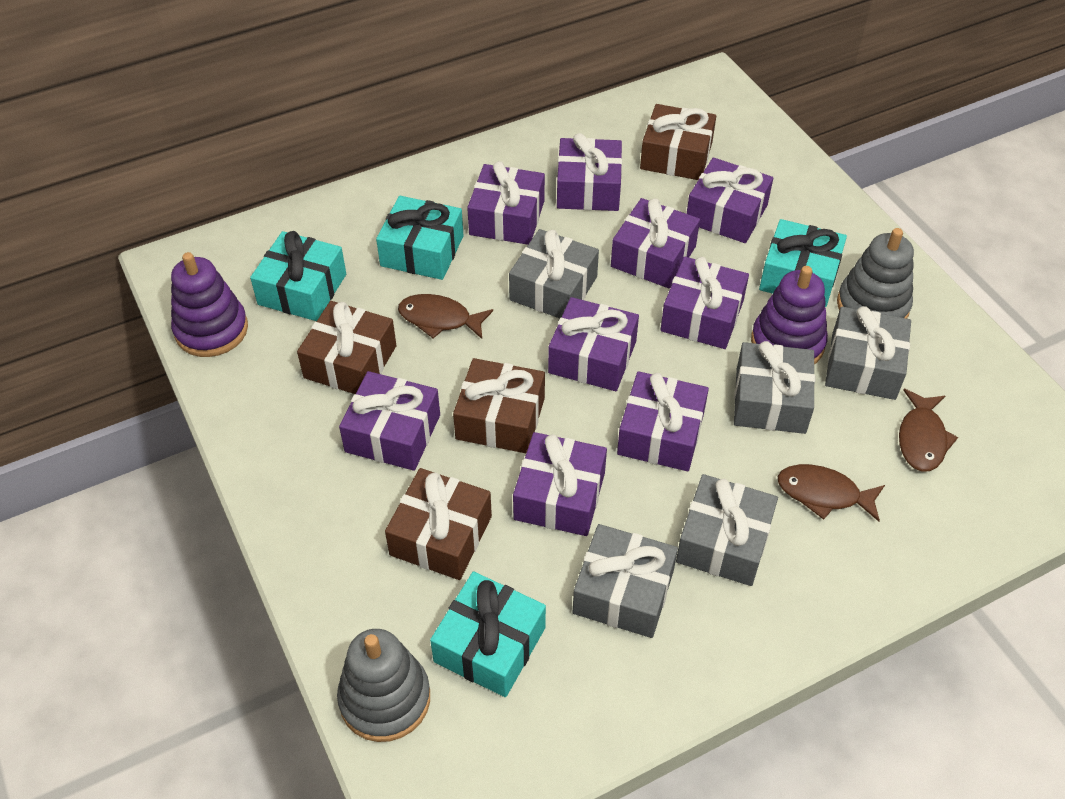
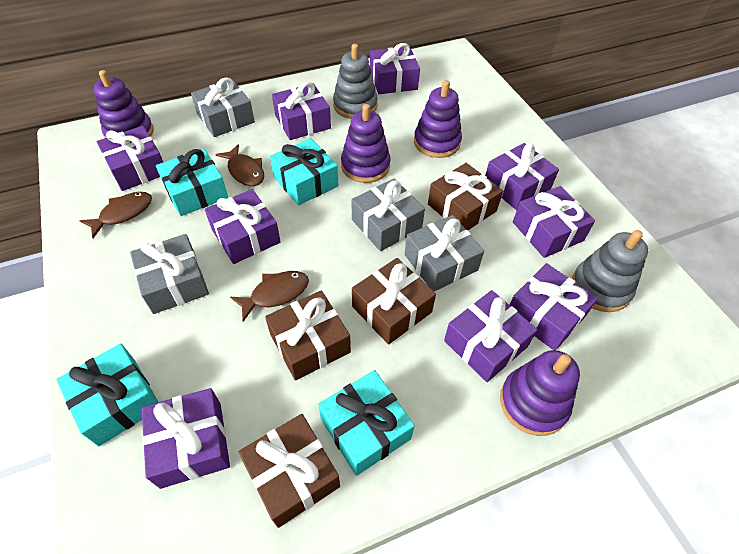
grey gift: 5 -> 4
purple stacking toy: 2 -> 4

